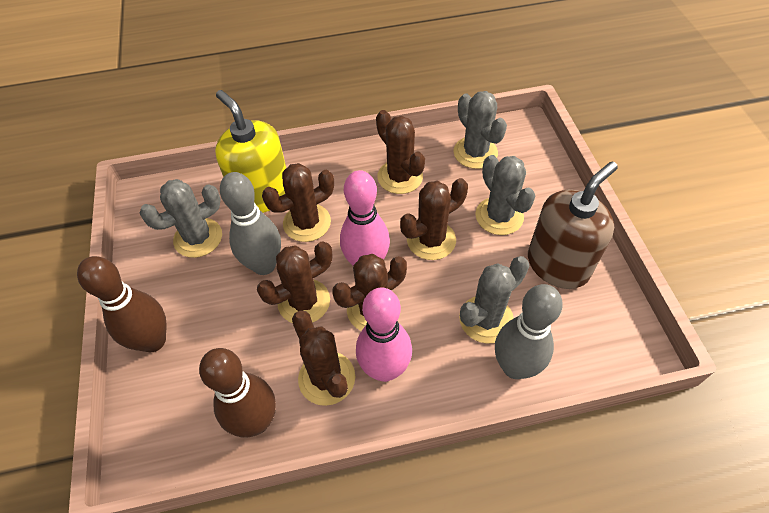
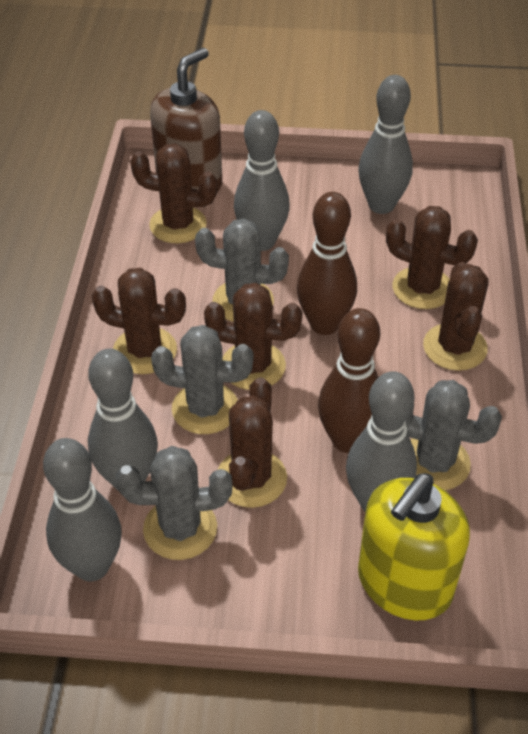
grey bowling pin: 2 -> 5
pink bowling pin: 2 -> 0

